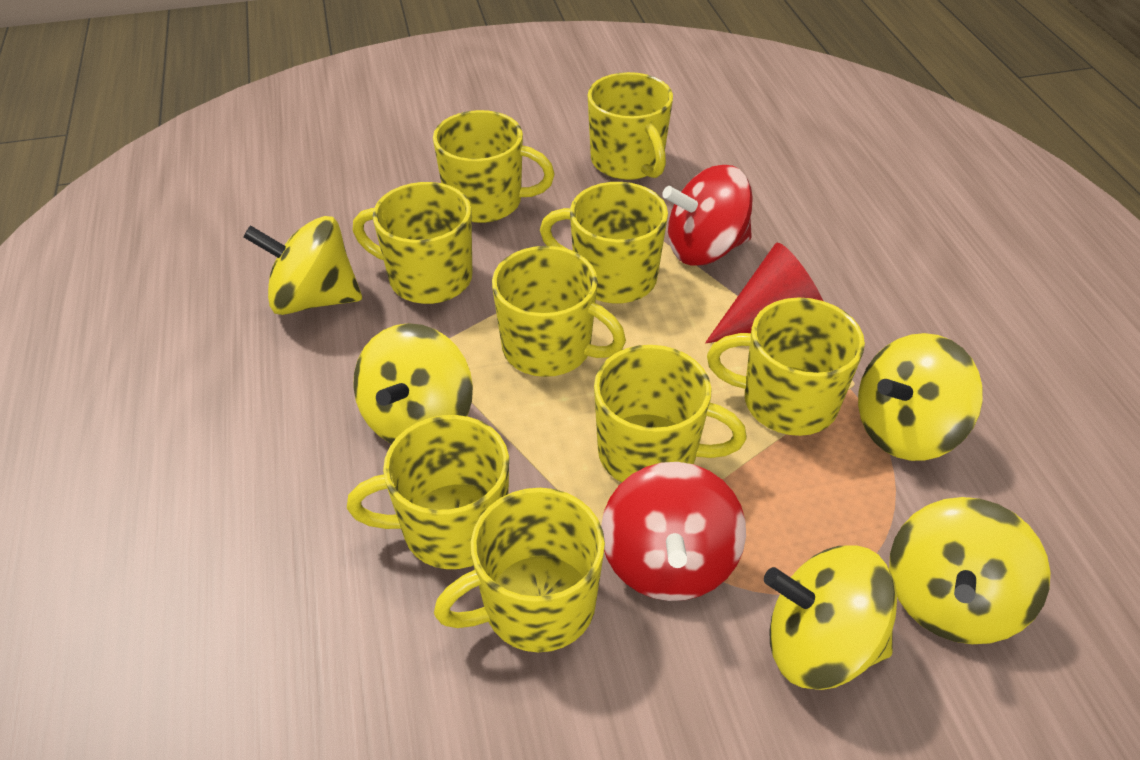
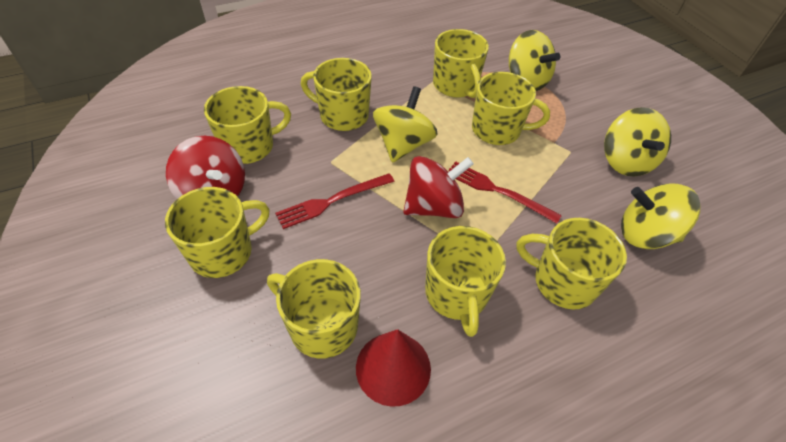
red fork: 0 -> 2
yellow mug: 9 -> 8
yellow spinning top: 5 -> 4

